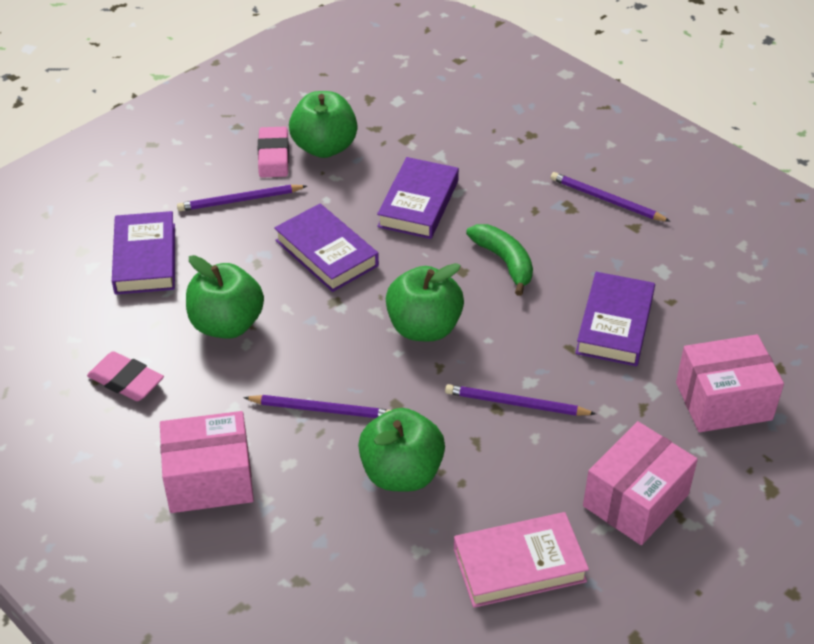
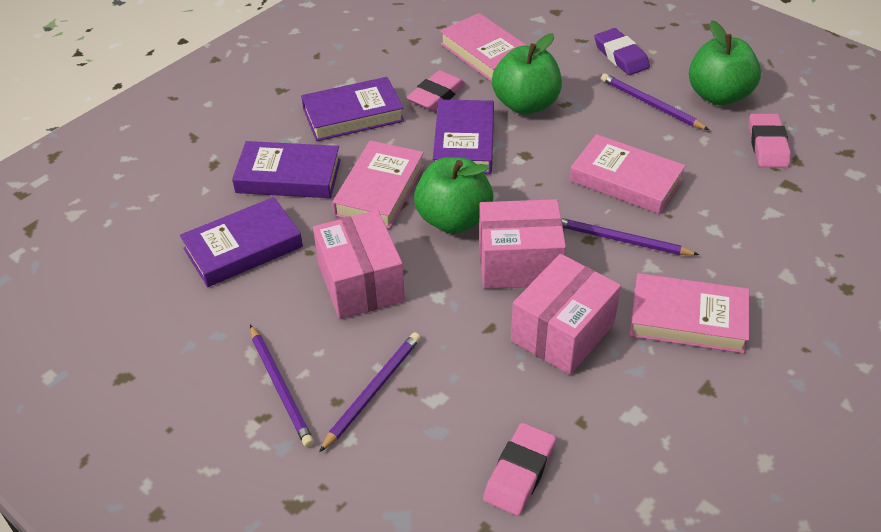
green apple: 4 -> 3
green banana: 1 -> 0
pink book: 1 -> 4
pink eraser: 2 -> 3
purple eraser: 0 -> 1

